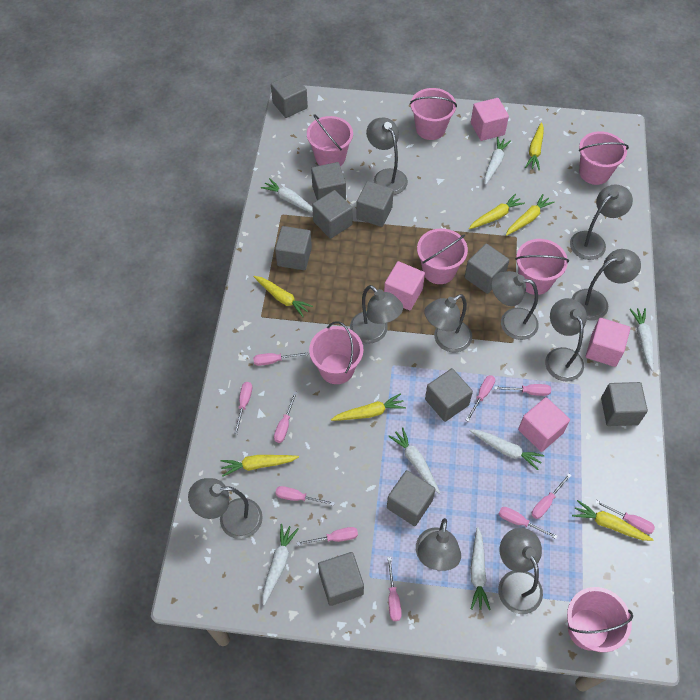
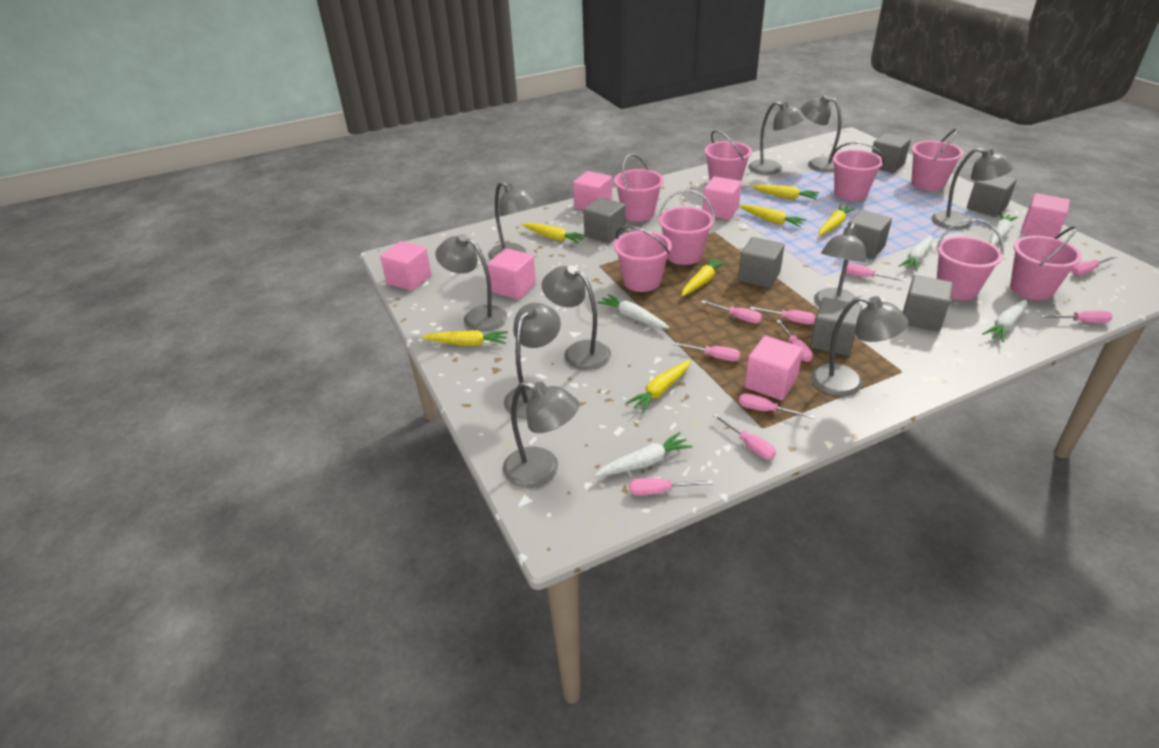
grey cube: 10 -> 7
pink bucket: 7 -> 8
pink cube: 4 -> 6
pink screwdriver: 11 -> 10
white carrot: 7 -> 5

